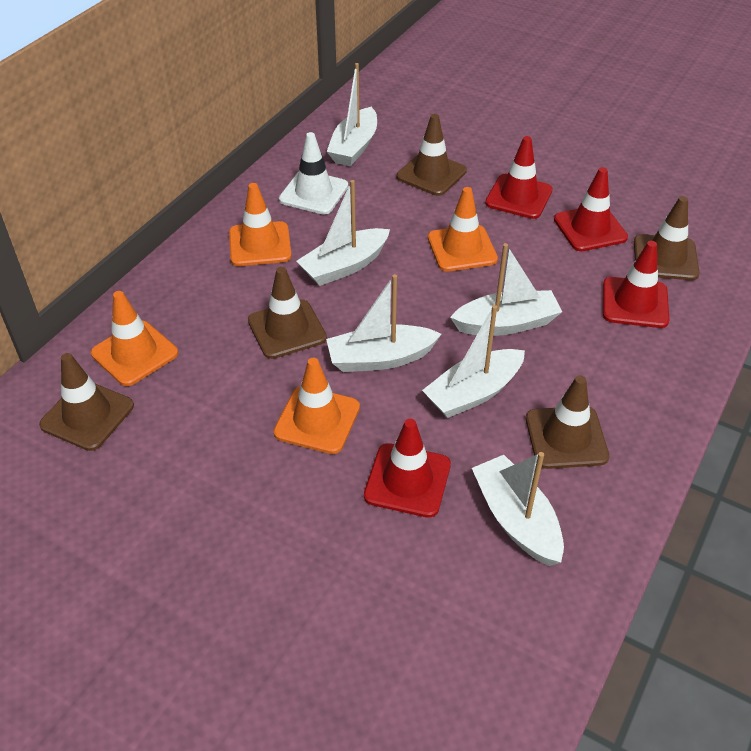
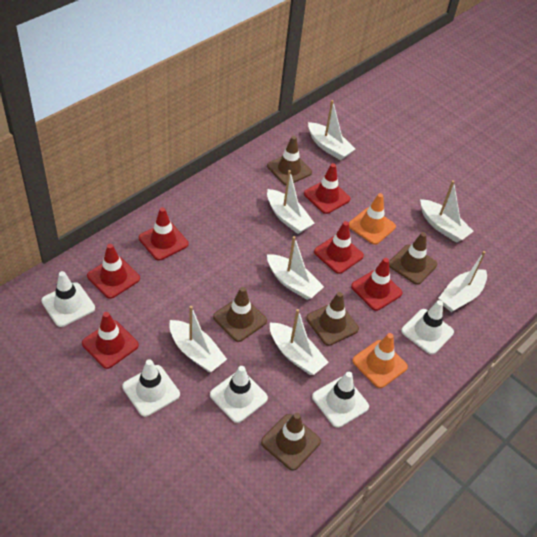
orange traffic cone: 4 -> 2
red traffic cone: 4 -> 6
white boat: 6 -> 7
white traffic cone: 1 -> 5

